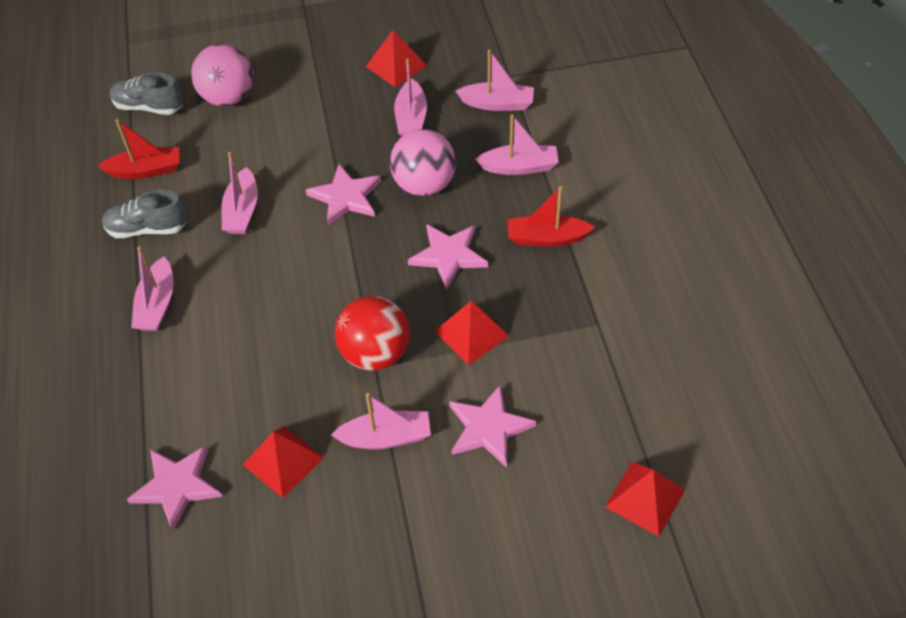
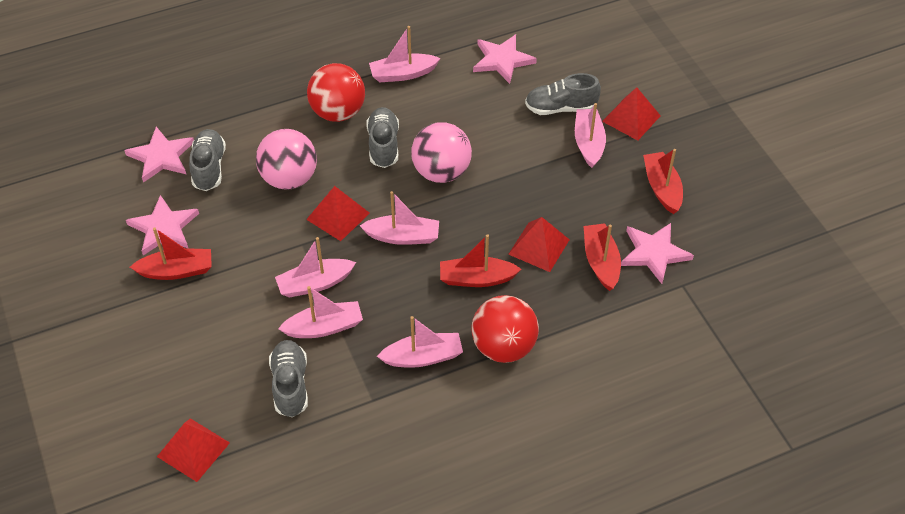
grey shoe: 2 -> 4
red ball: 1 -> 2
red boat: 2 -> 4

